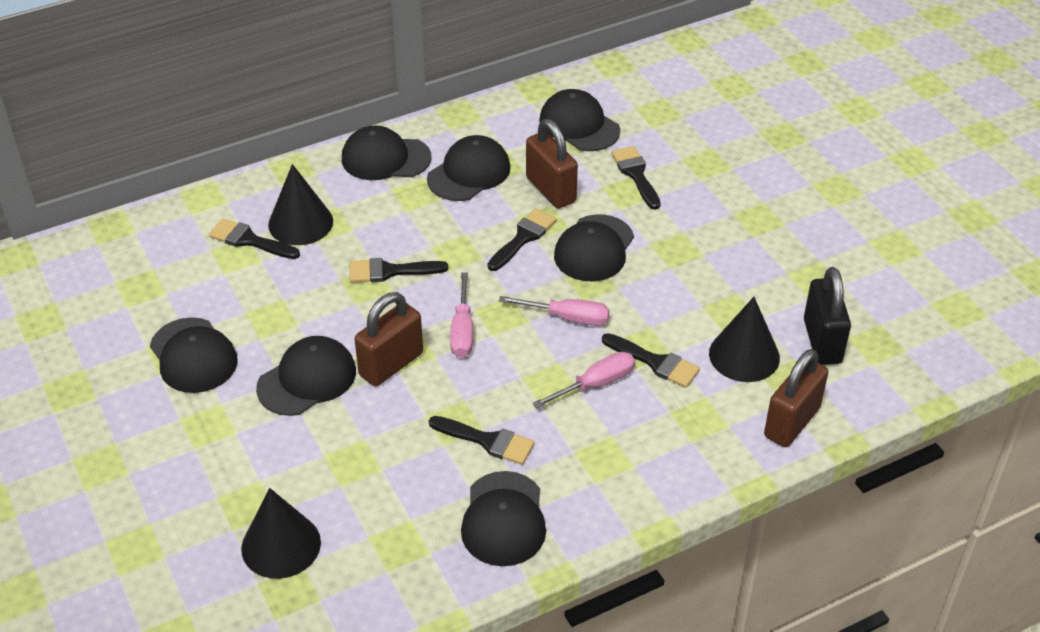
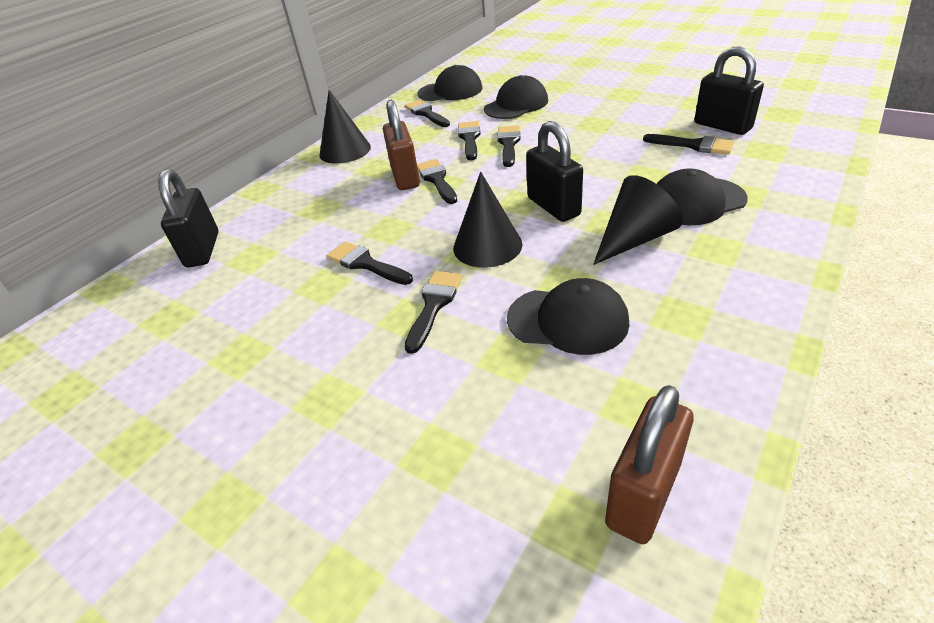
black brush: 6 -> 7
black cap: 7 -> 4
black padlock: 1 -> 3
brown padlock: 3 -> 2
pink screwdriver: 3 -> 0

